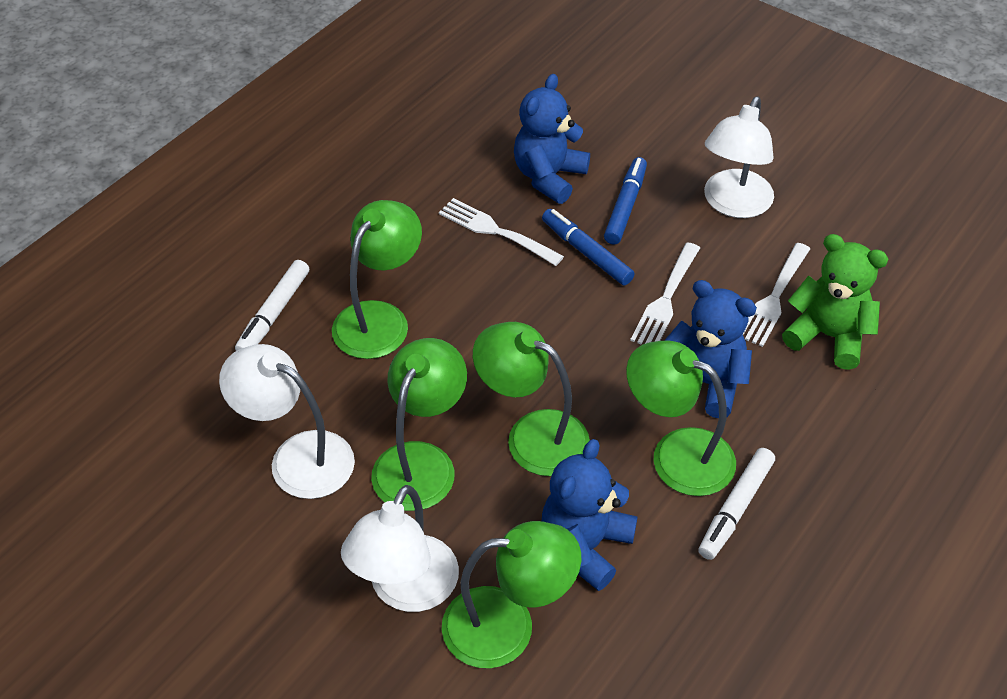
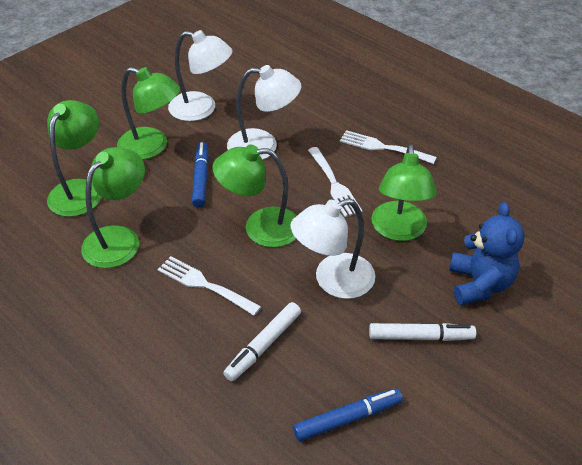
blue teddy bear: 3 -> 1
green teddy bear: 1 -> 0

